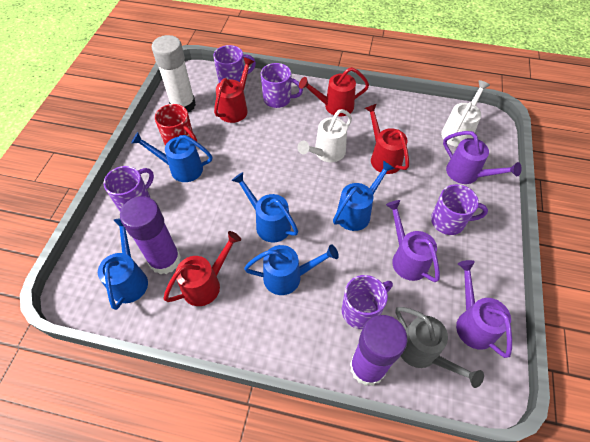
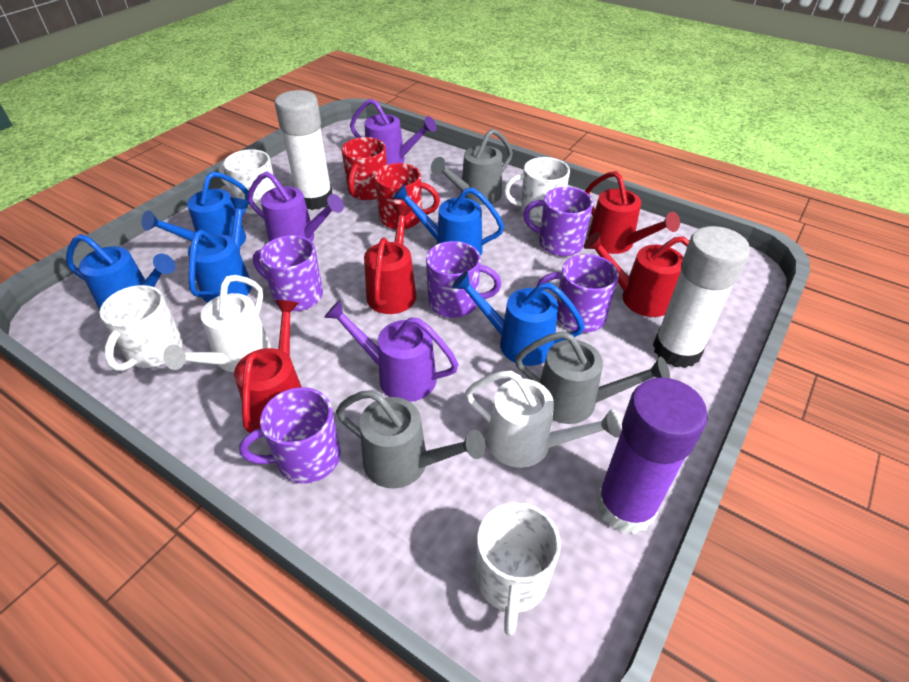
grey watering can: 1 -> 3
purple glue stick: 2 -> 1
red mug: 1 -> 2
white glue stick: 1 -> 2
white mug: 0 -> 4

